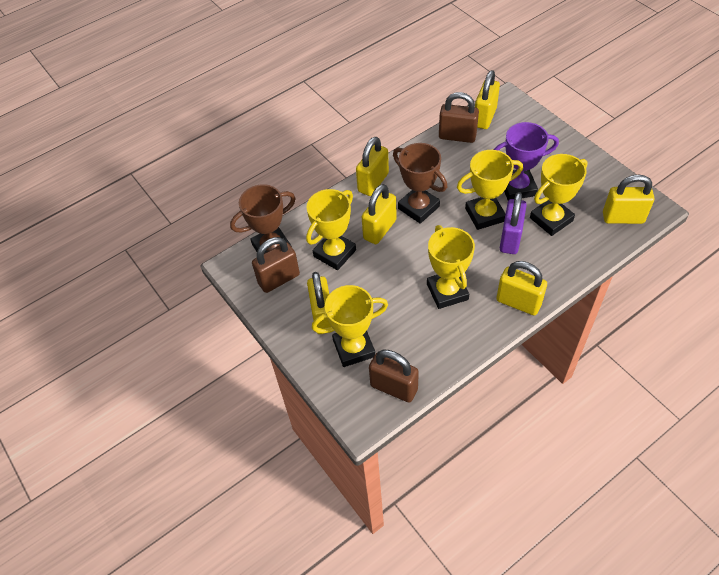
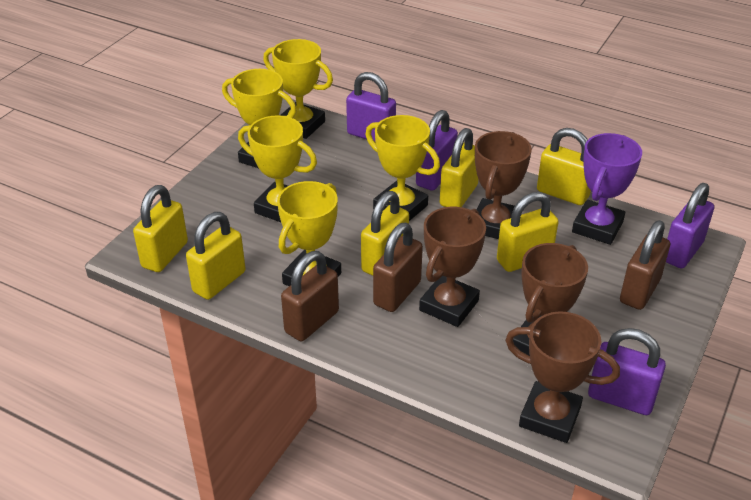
brown trophy: 2 -> 4
purple padlock: 1 -> 4

